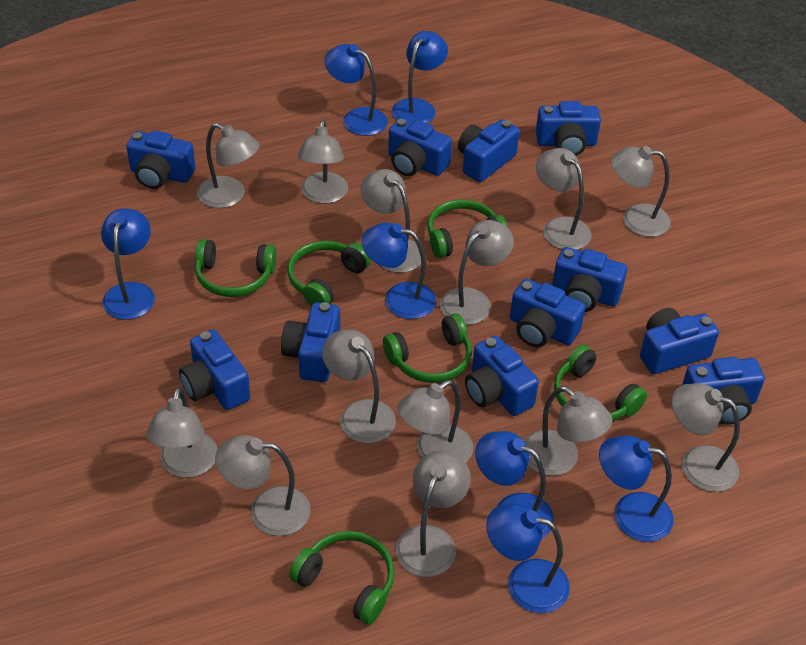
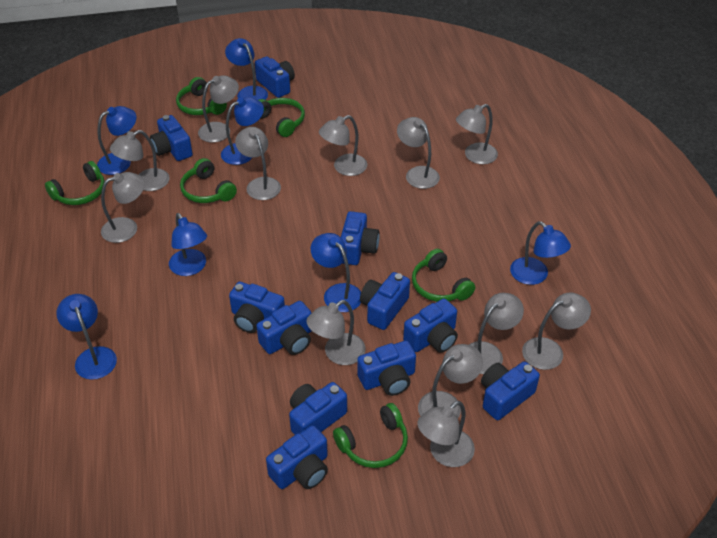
grey lamp: 13 -> 12

